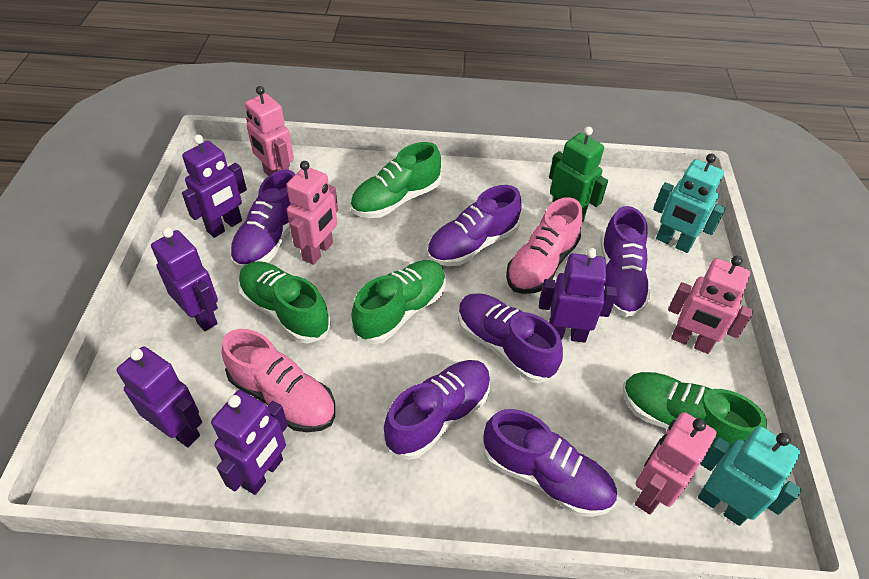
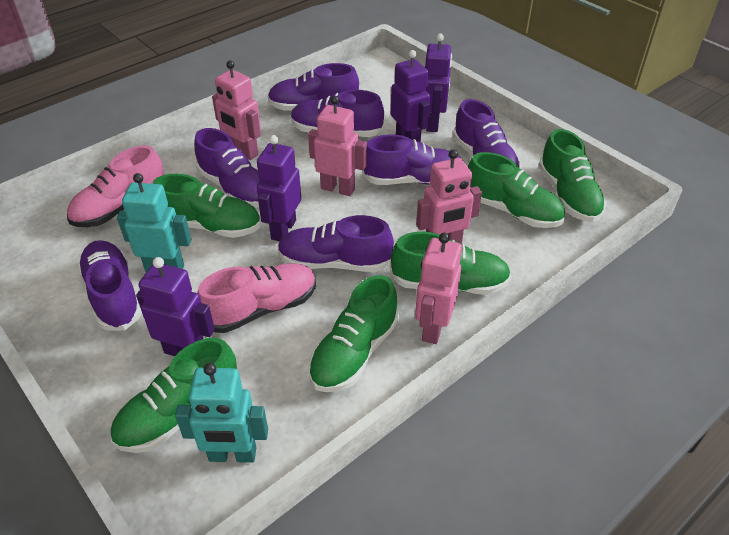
green robot: 1 -> 0
green shoe: 4 -> 6
purple robot: 5 -> 4
purple shoe: 6 -> 7

